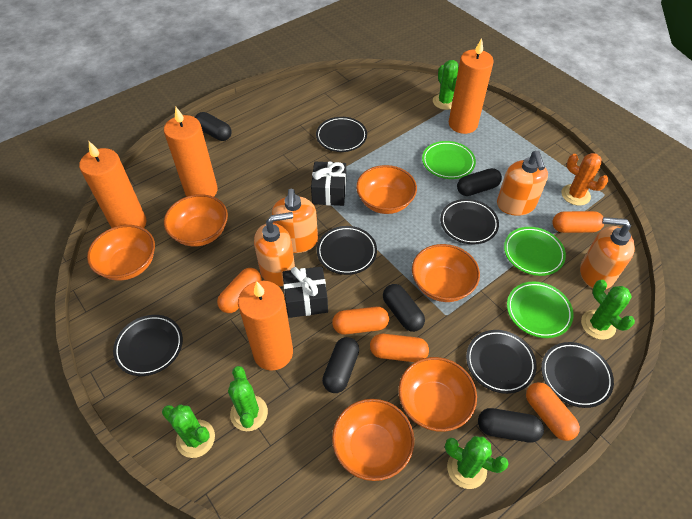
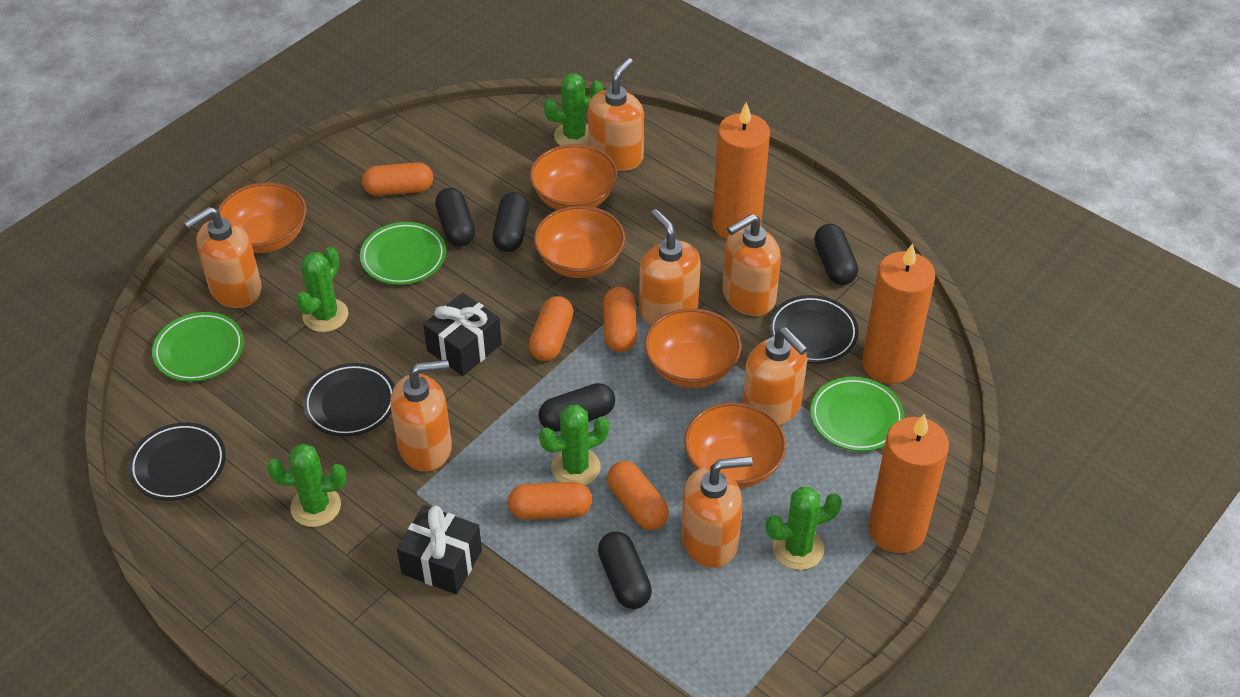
black plate: 6 -> 3
orange bowl: 6 -> 5
orange cactus: 1 -> 0
orange candle: 4 -> 3
orange soap dispenser: 4 -> 7

